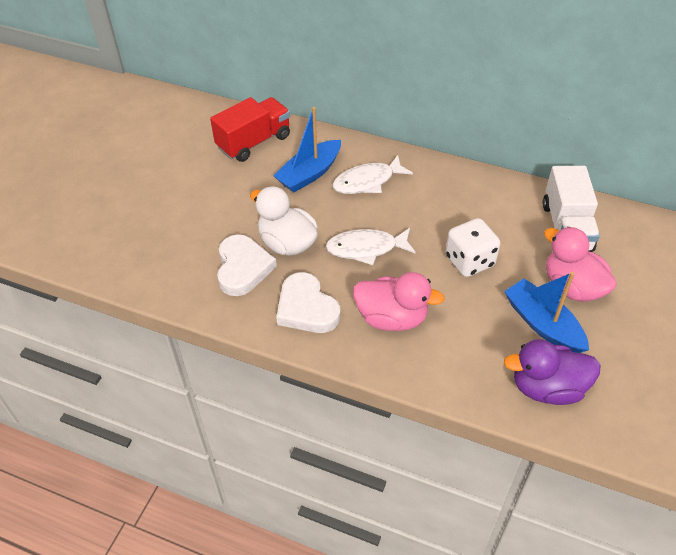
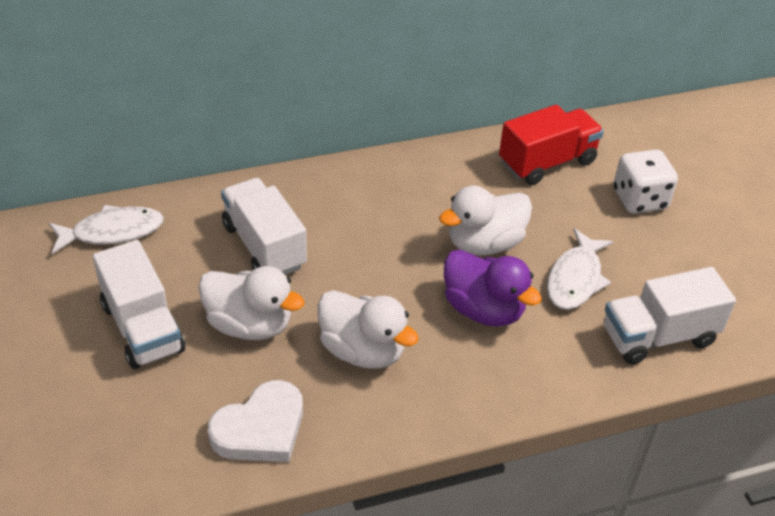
blue boat: 2 -> 0
pink duck: 2 -> 0
white duck: 1 -> 3
white heart: 2 -> 1
white truck: 1 -> 3

